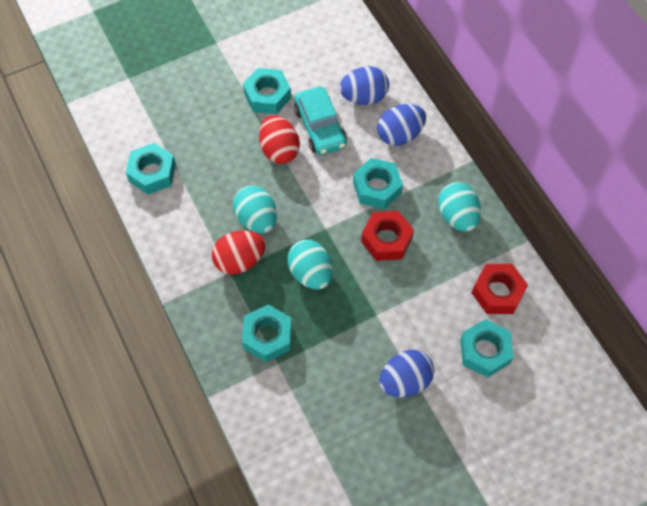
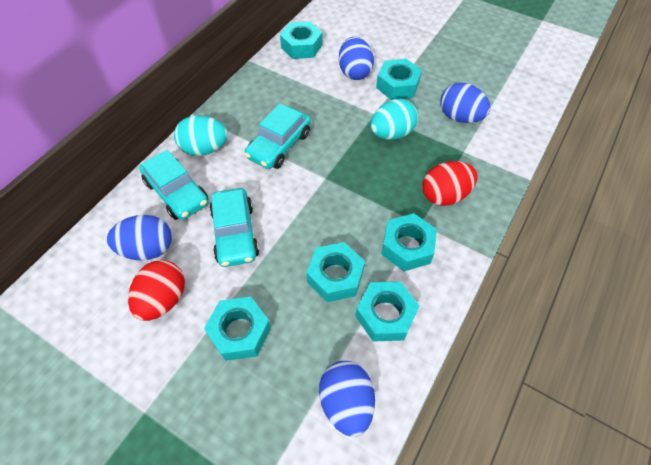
blue egg: 3 -> 4
red nut: 2 -> 0
turquoise car: 1 -> 3
turquoise egg: 3 -> 2
turquoise nut: 5 -> 6

